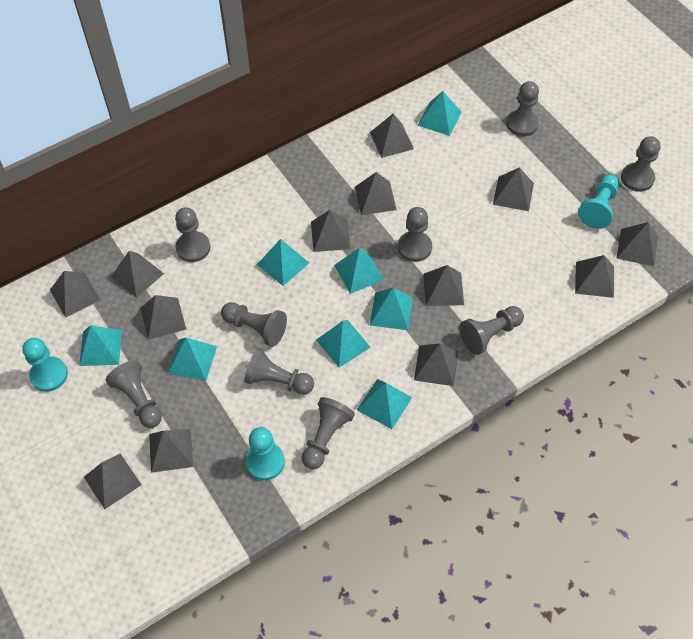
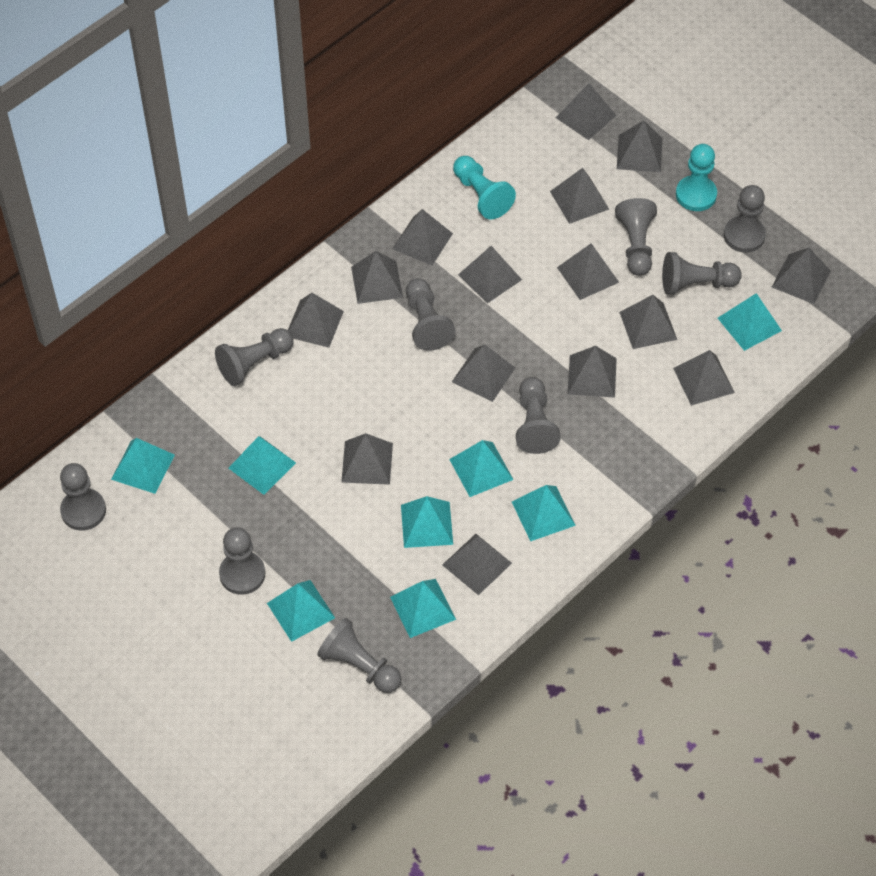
grey pyramid: 13 -> 15
turquoise pawn: 3 -> 2

